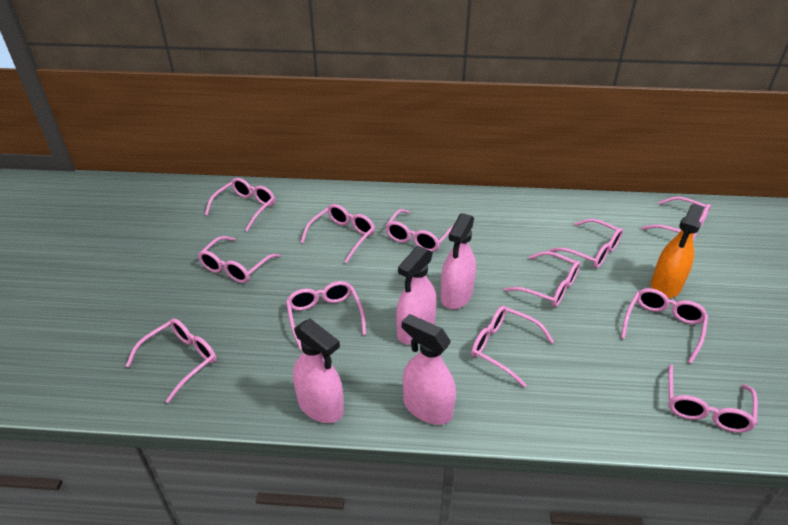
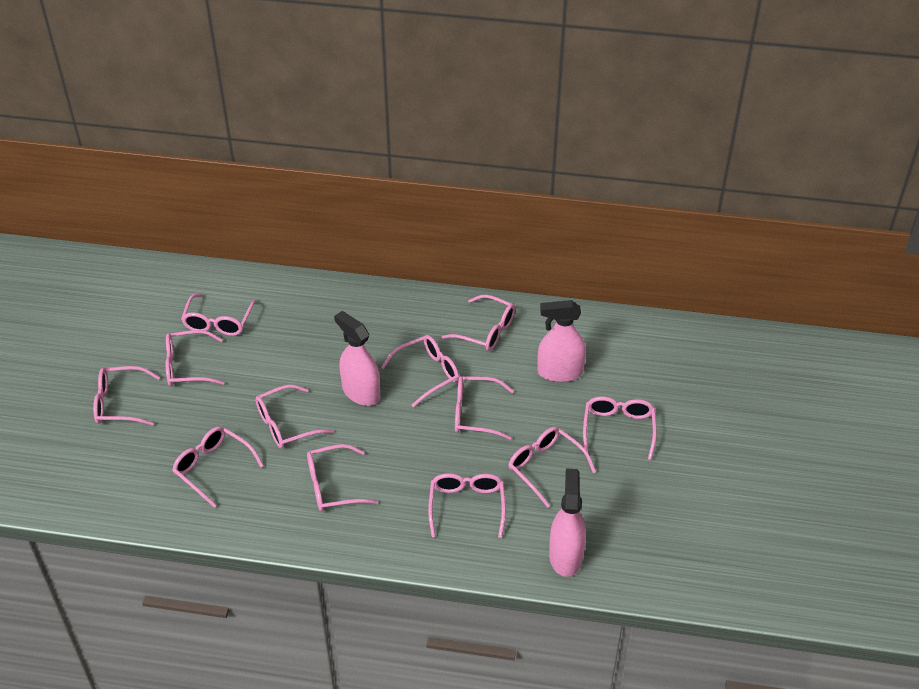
orange spray bottle: 1 -> 0
pink spray bottle: 4 -> 3

